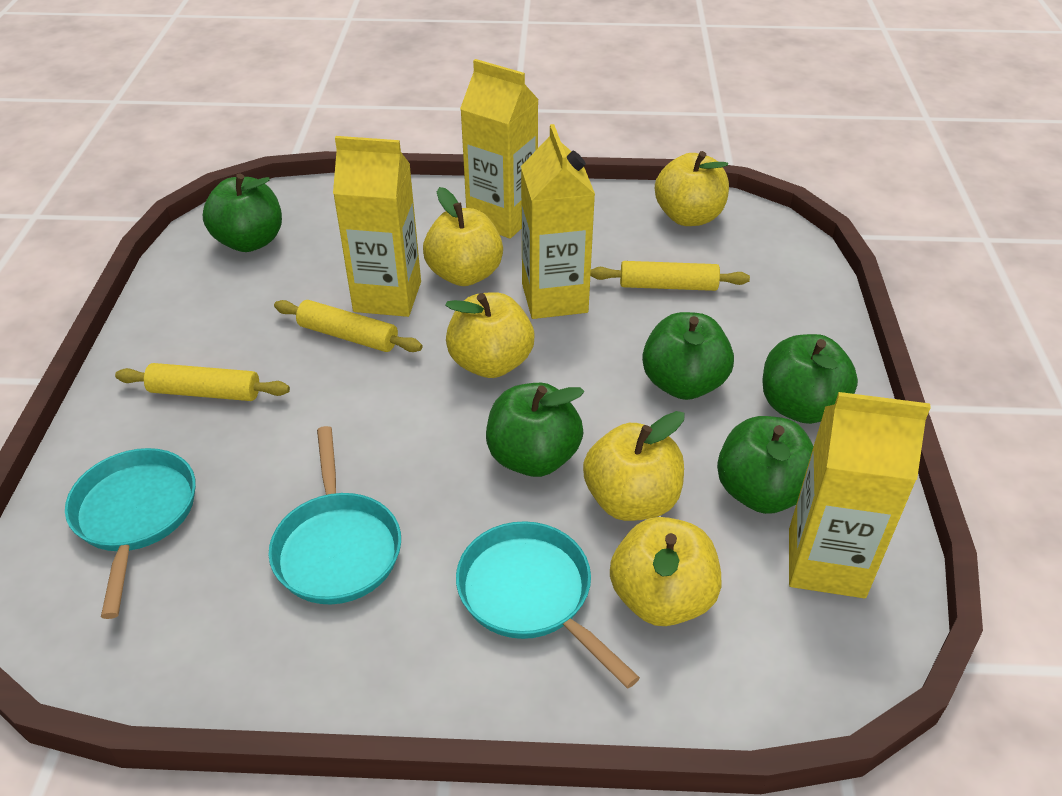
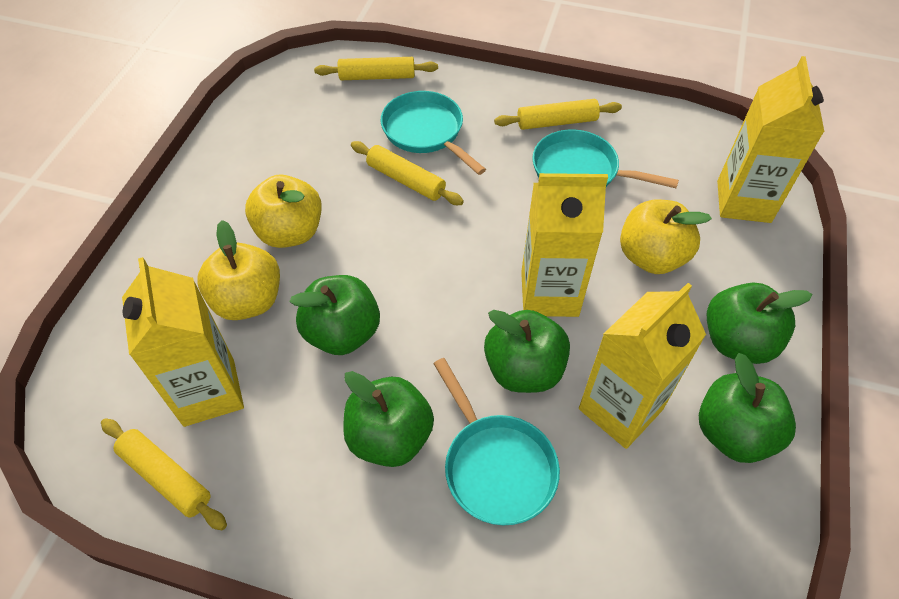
yellow apple: 5 -> 3
yellow rolling pin: 3 -> 4

